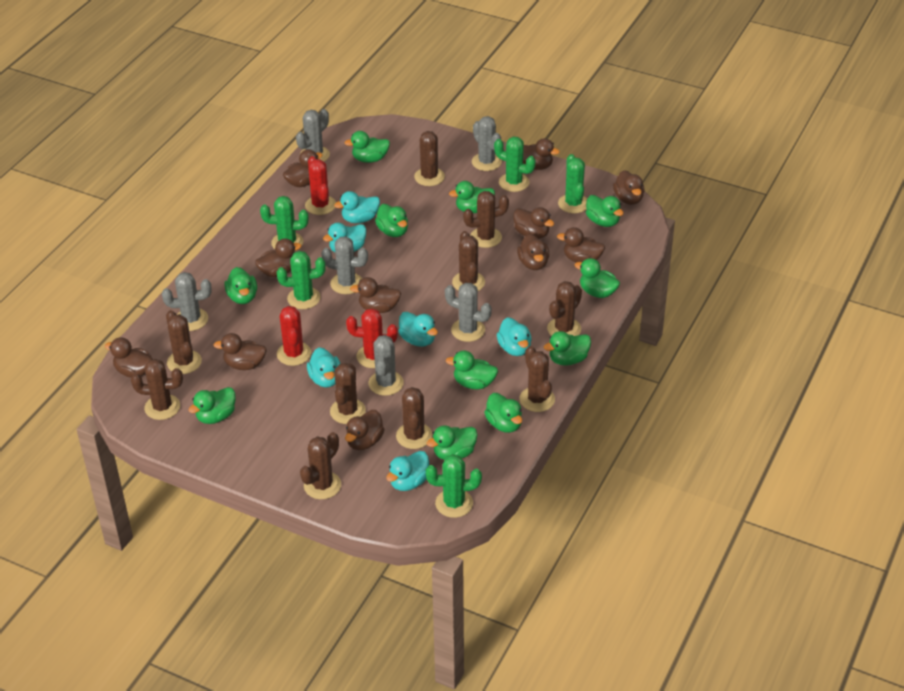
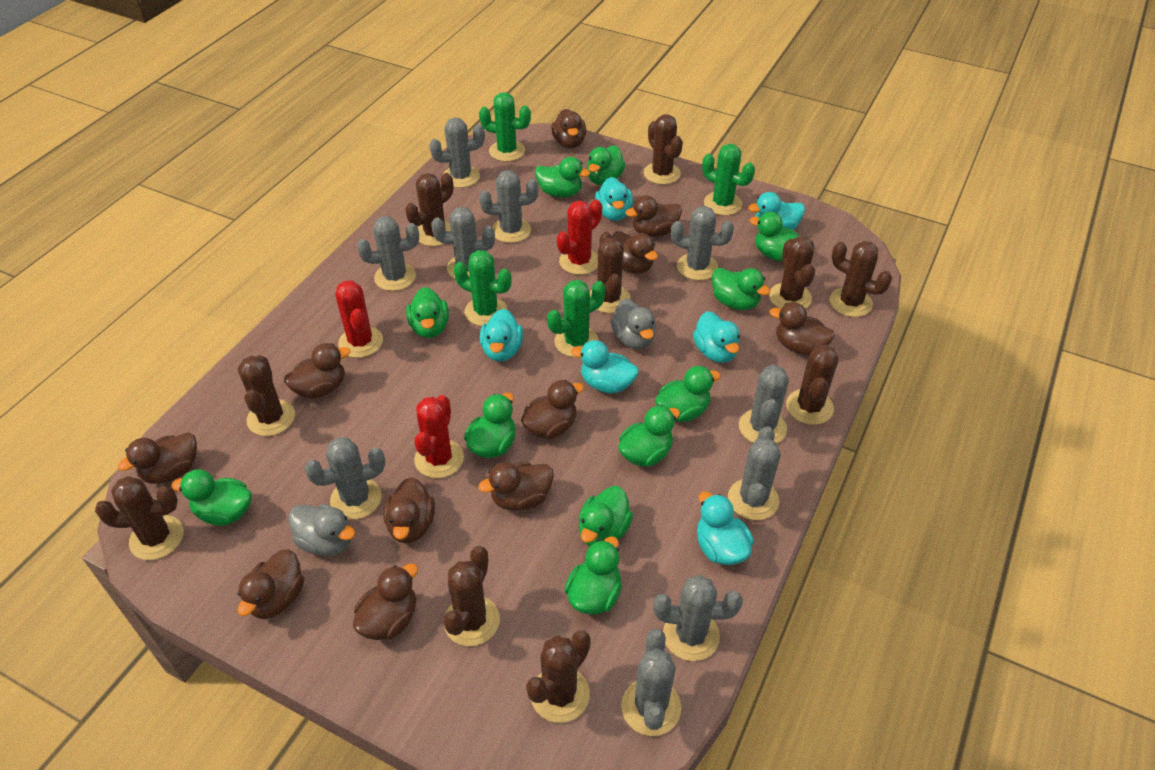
green cactus: 5 -> 4
grey cactus: 6 -> 10
grey duck: 0 -> 2

